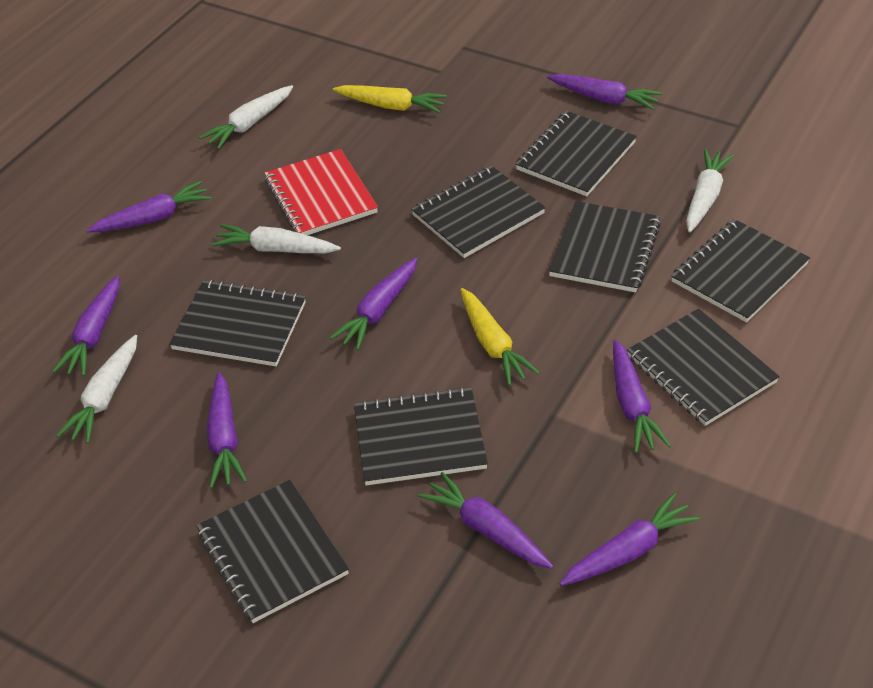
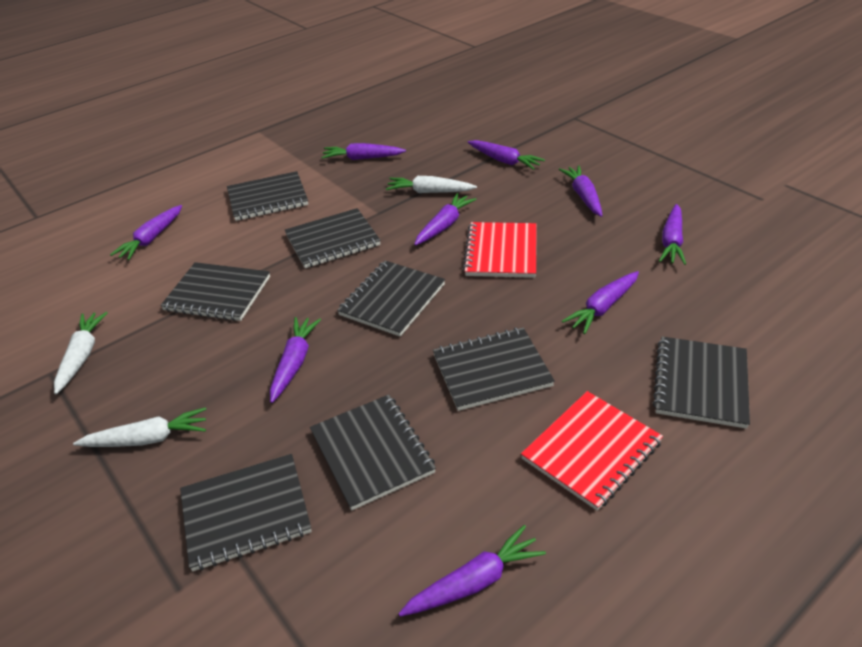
purple carrot: 8 -> 9
red notebook: 1 -> 2
white carrot: 4 -> 3
yellow carrot: 2 -> 0

